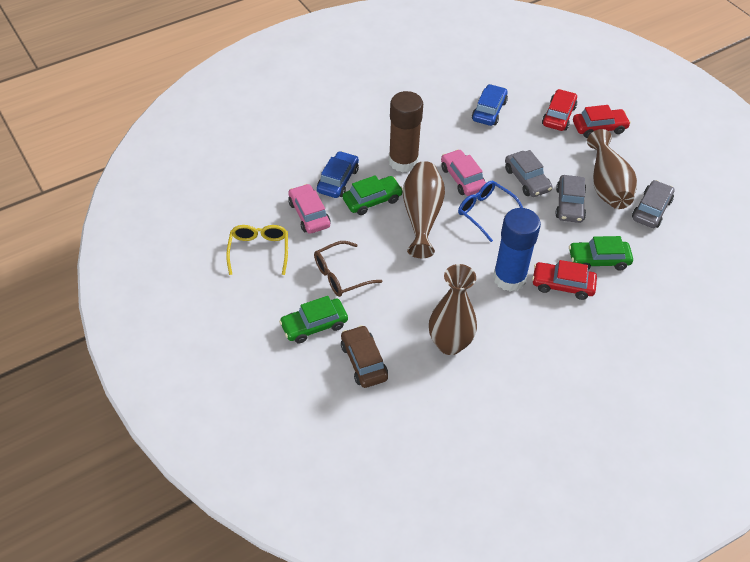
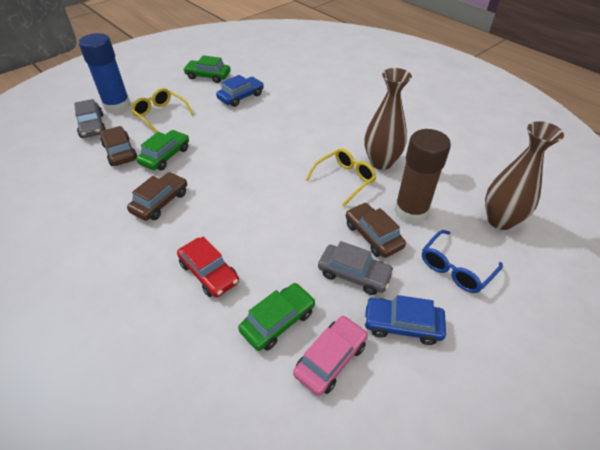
brown car: 1 -> 3
brown glasses: 1 -> 0
brown vase: 3 -> 2
grey car: 3 -> 2
pink car: 2 -> 1
red car: 3 -> 1
yellow glasses: 1 -> 2

